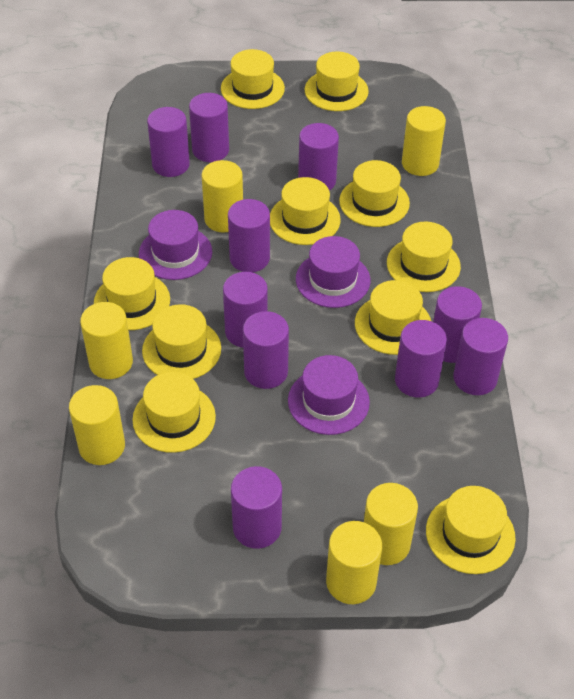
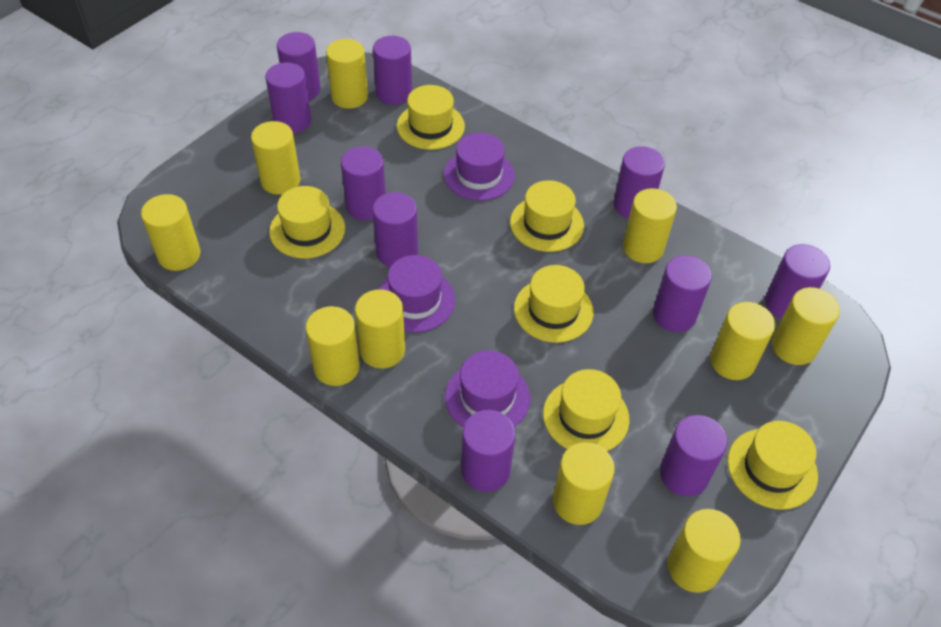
yellow cylinder: 6 -> 10
yellow hat: 10 -> 6

